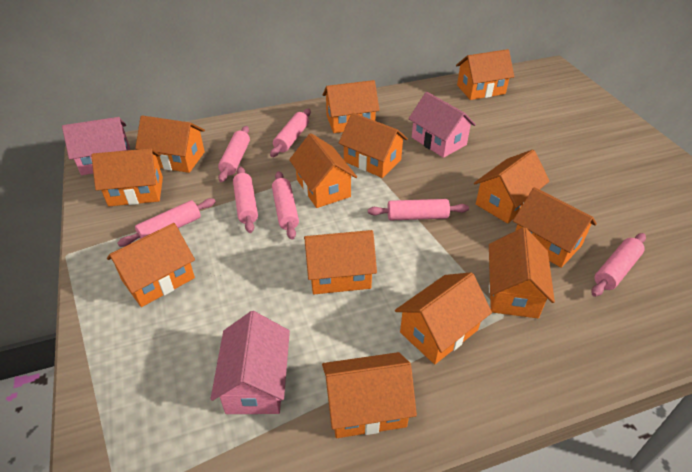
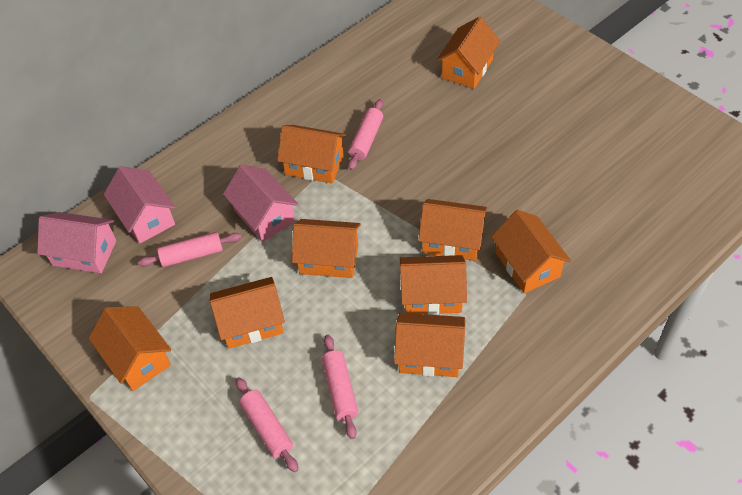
orange house: 13 -> 9
pink rolling pin: 7 -> 4

